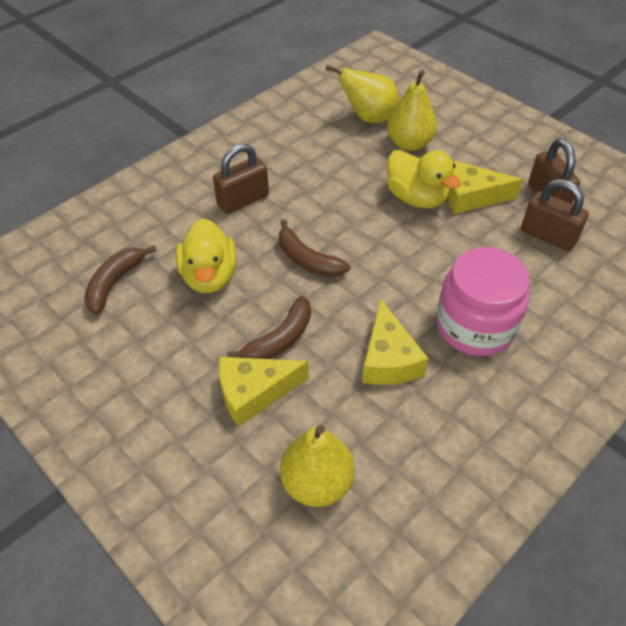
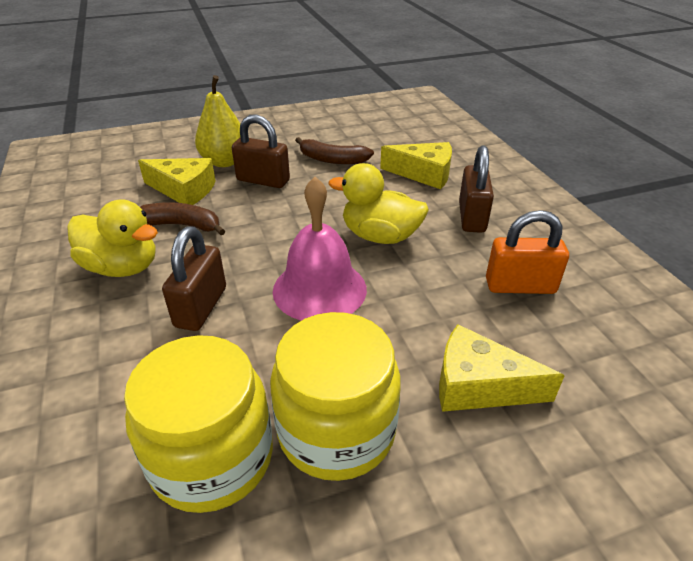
brown banana: 3 -> 2
orange padlock: 0 -> 1
pink bell: 0 -> 1
pink jar: 1 -> 0
yellow jar: 0 -> 2
yellow pear: 3 -> 1

